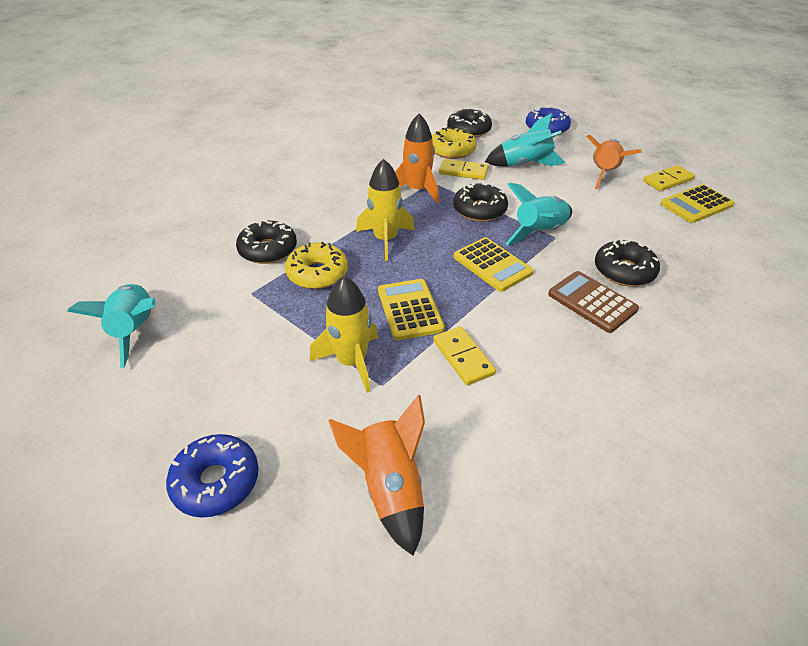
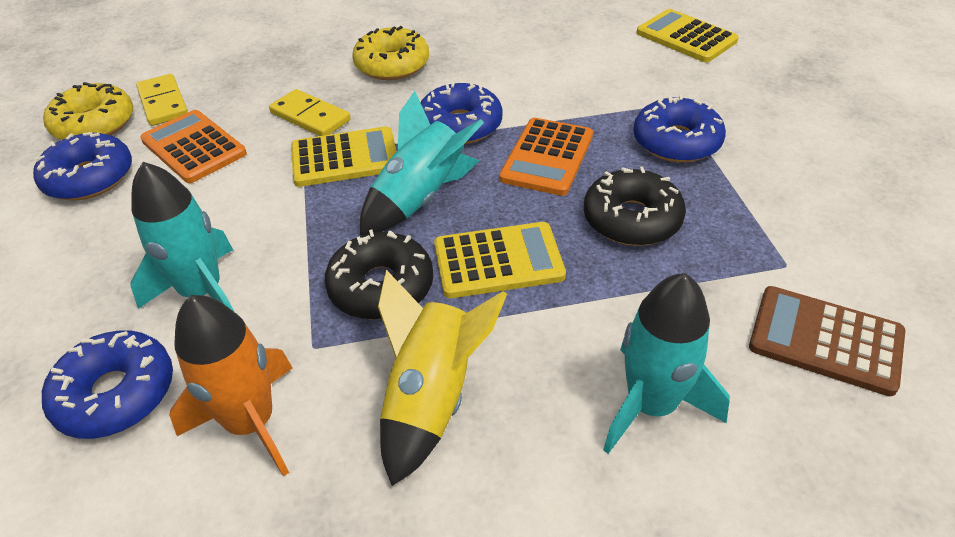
black donut: 4 -> 2
blue donut: 2 -> 4
orange calculator: 0 -> 2
orange rocket: 3 -> 1
yellow domino: 3 -> 2
yellow rocket: 2 -> 1

